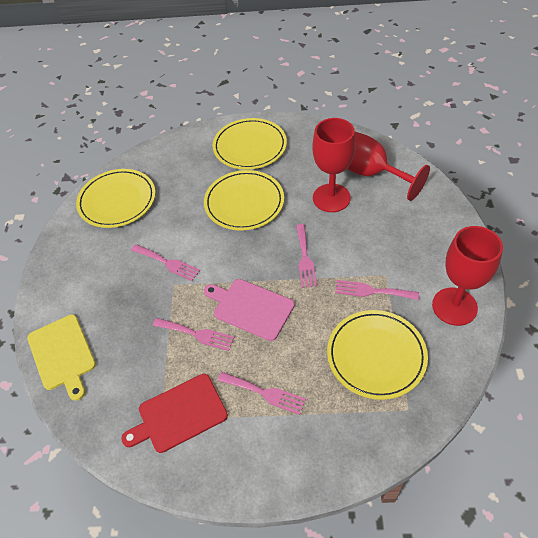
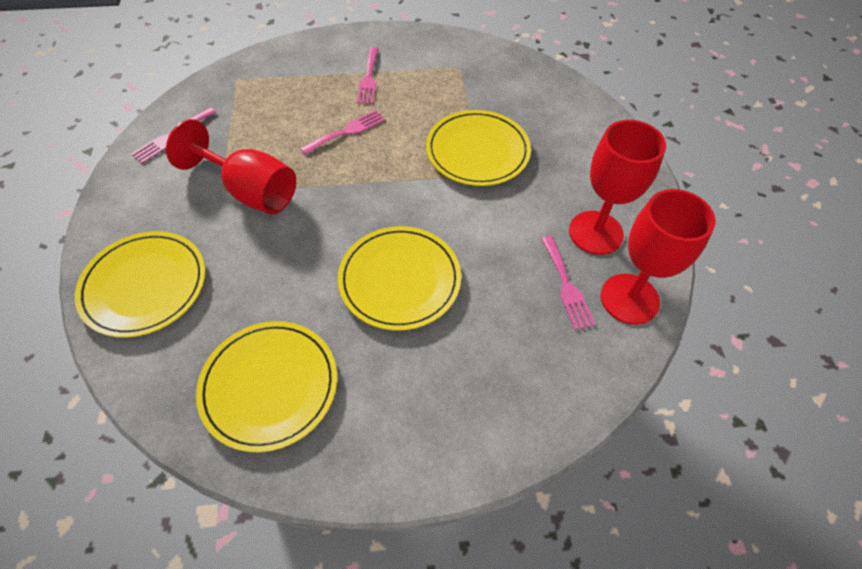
pink cutting board: 1 -> 0
pink fork: 5 -> 4
red cutting board: 1 -> 0
yellow cutting board: 1 -> 0

